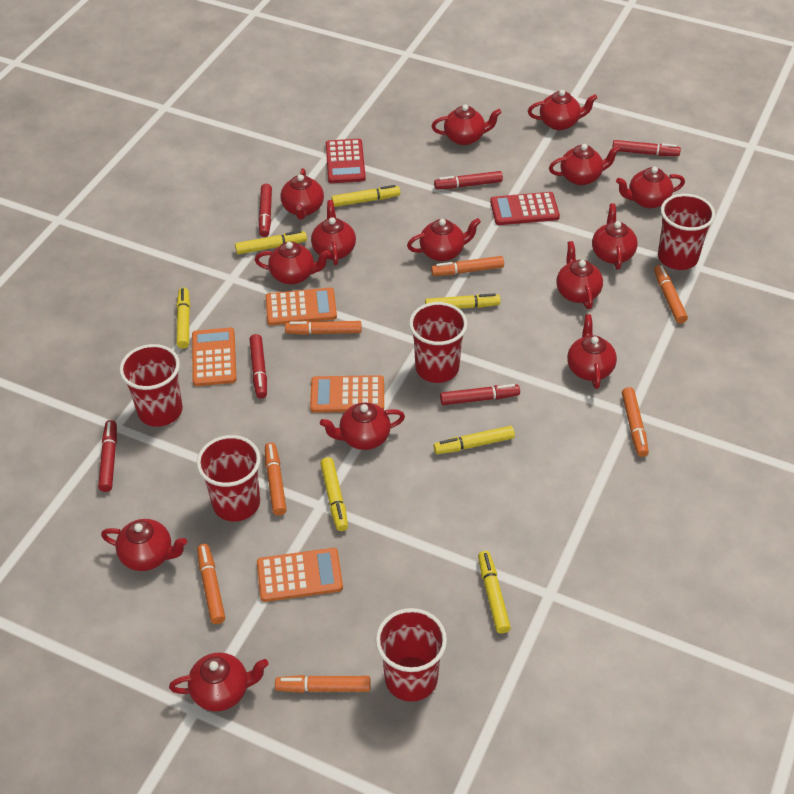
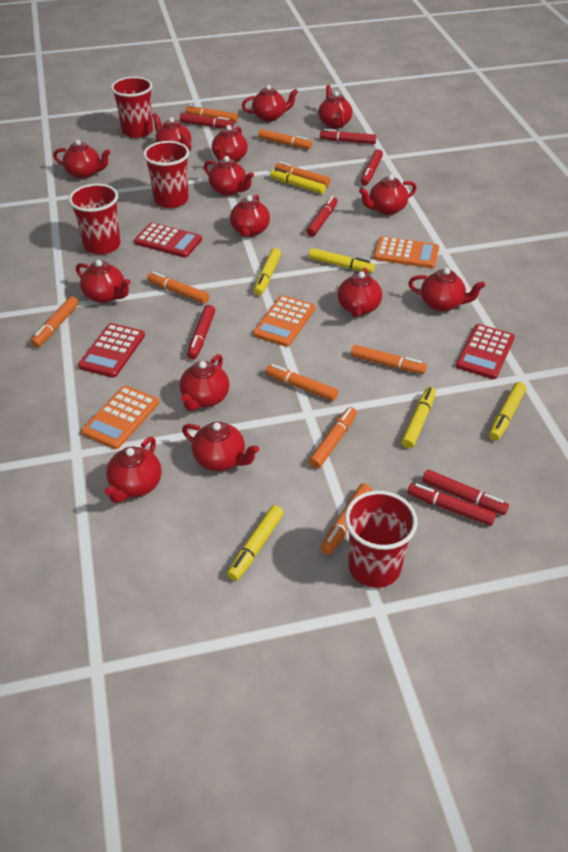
orange calculator: 4 -> 3
orange marker: 7 -> 9
red calculator: 2 -> 3
red cup: 5 -> 4
red marker: 6 -> 7
yellow marker: 7 -> 6

